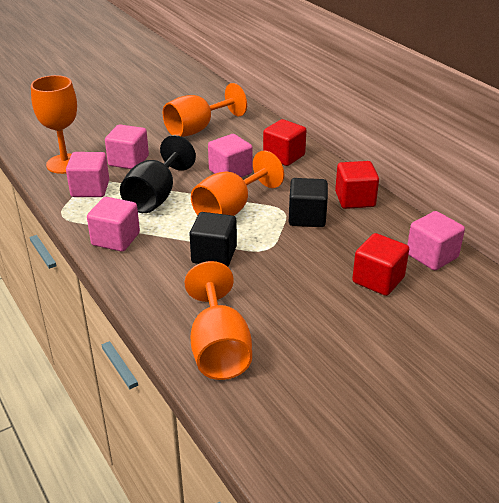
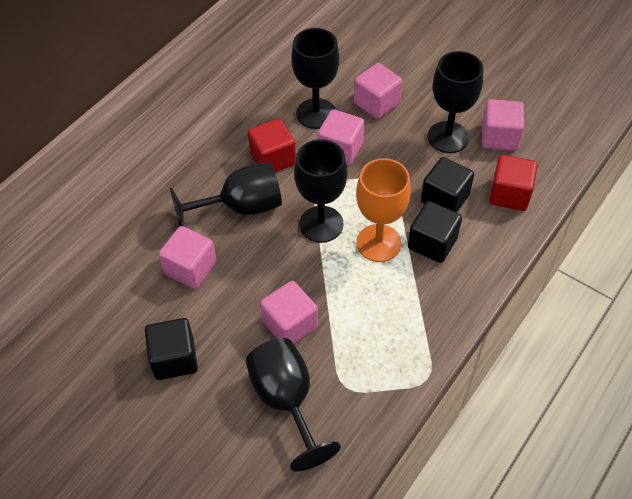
black cube: 2 -> 3
black goblet: 1 -> 5
orange goblet: 4 -> 1
red cube: 3 -> 2

